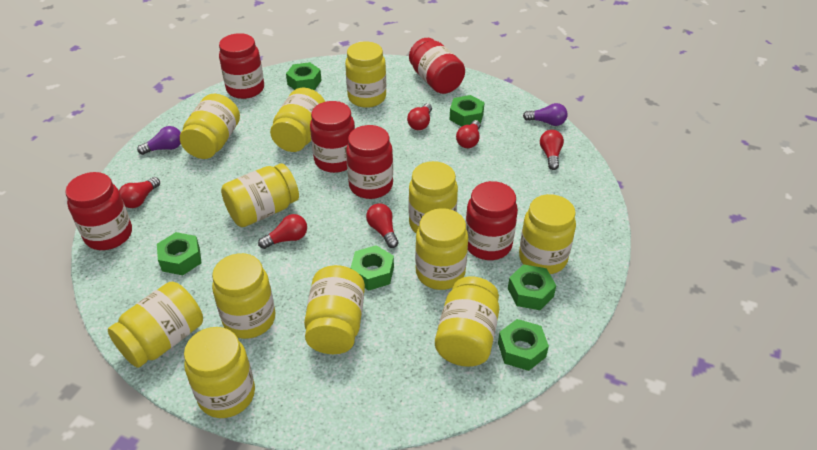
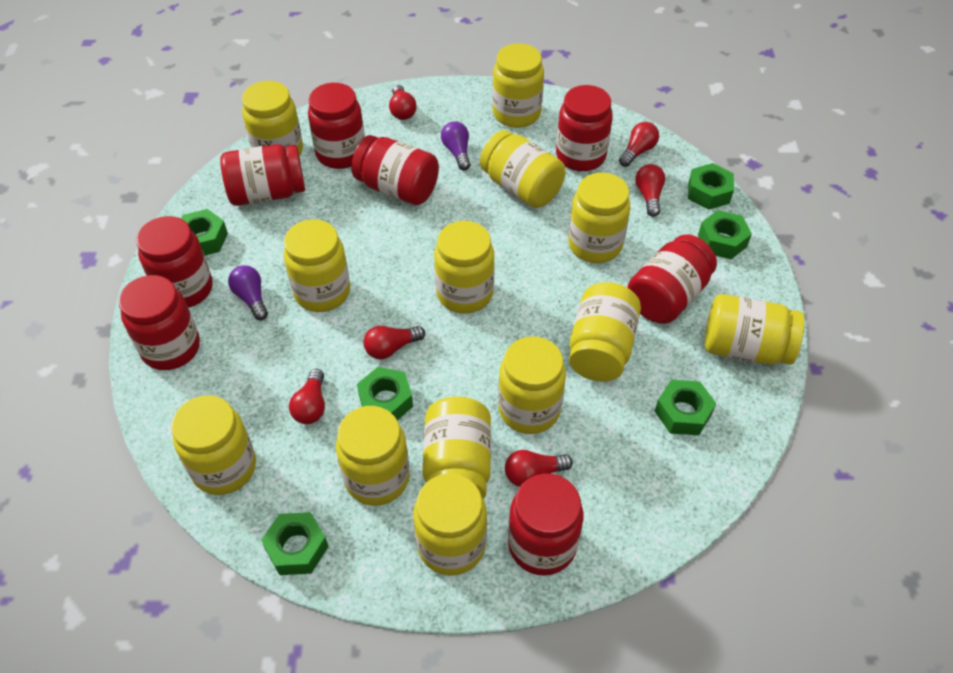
red jar: 6 -> 8
yellow jar: 12 -> 13

